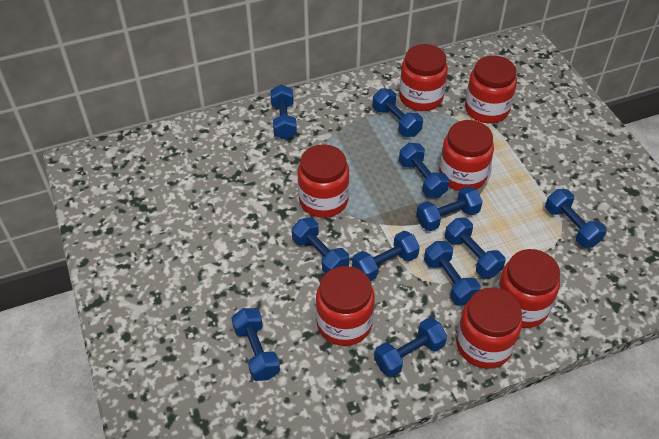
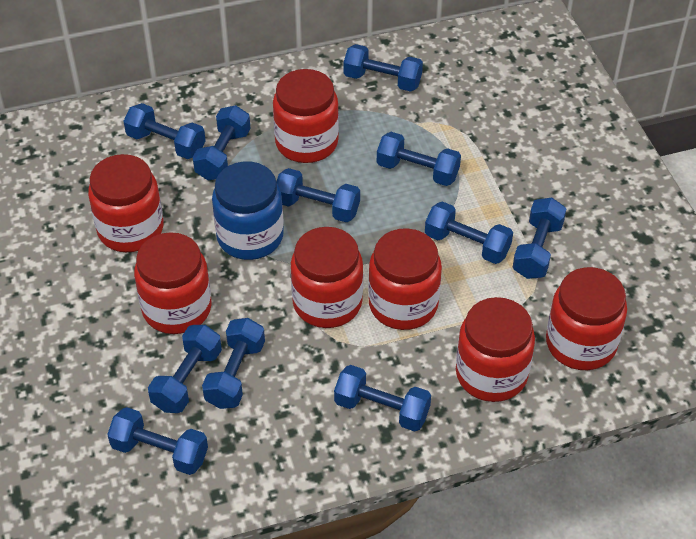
blue jar: 0 -> 1

